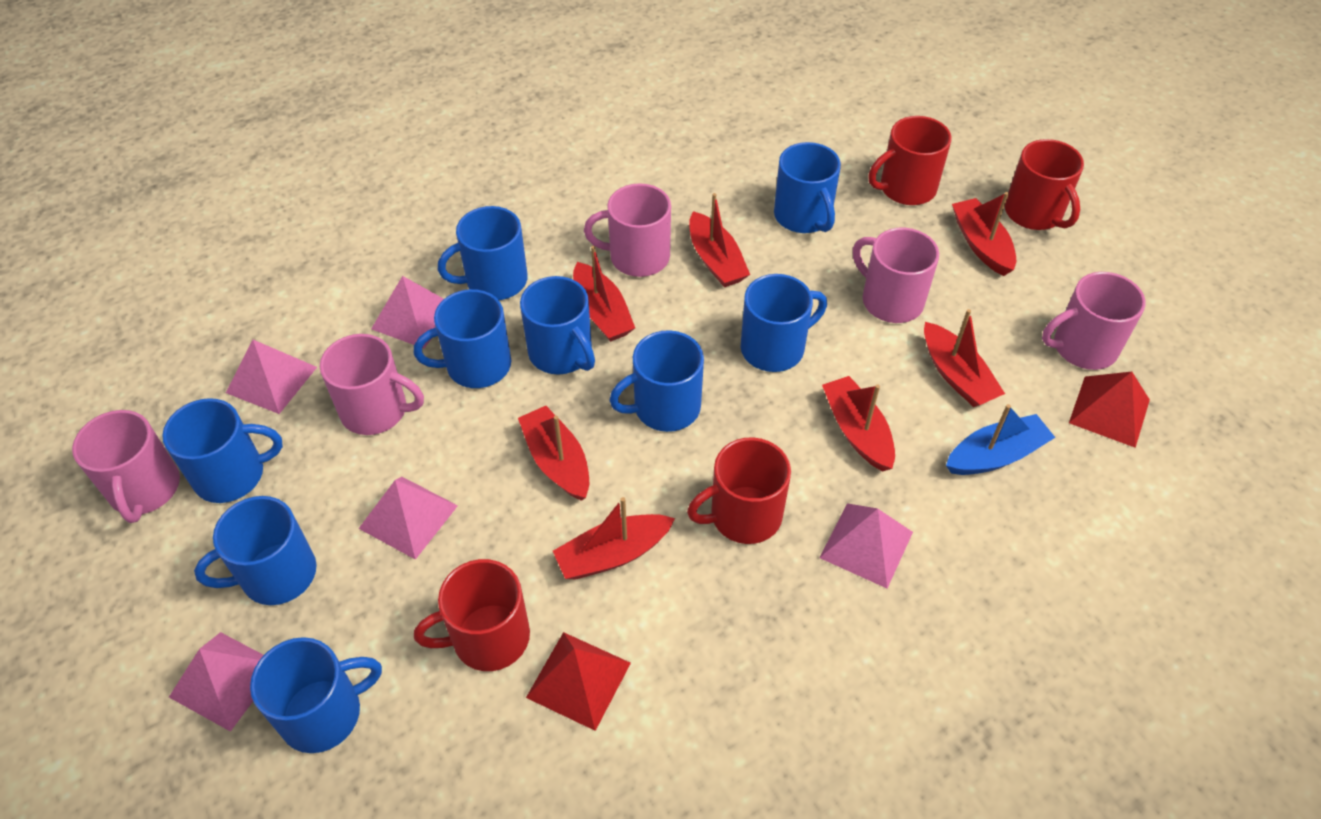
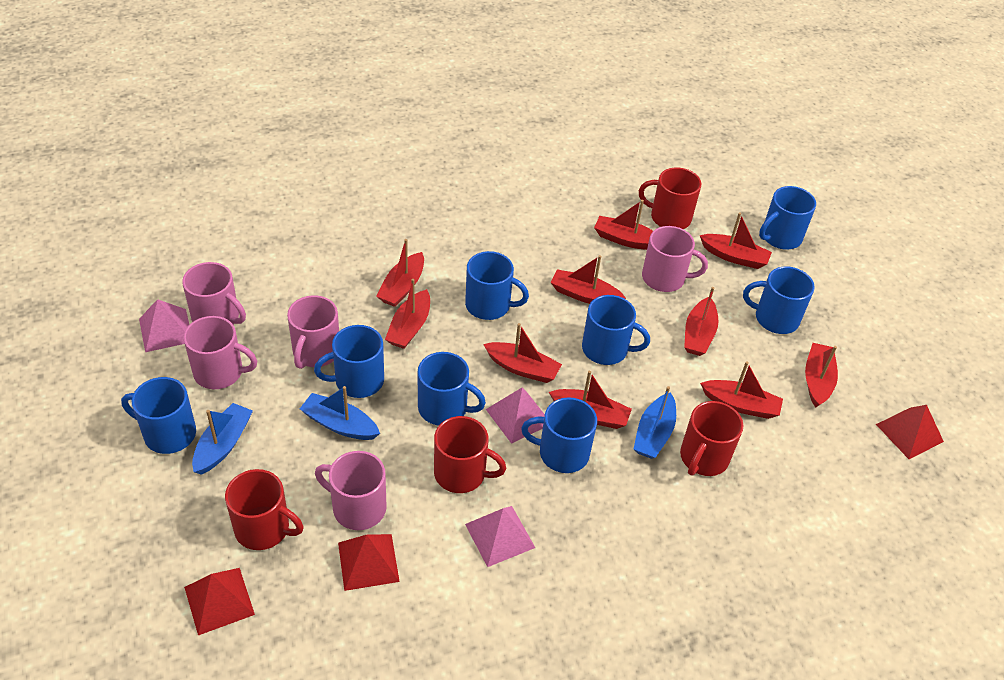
blue boat: 1 -> 3
blue mug: 9 -> 8
pink pyramid: 5 -> 3
red boat: 7 -> 10
red pyramid: 2 -> 3

